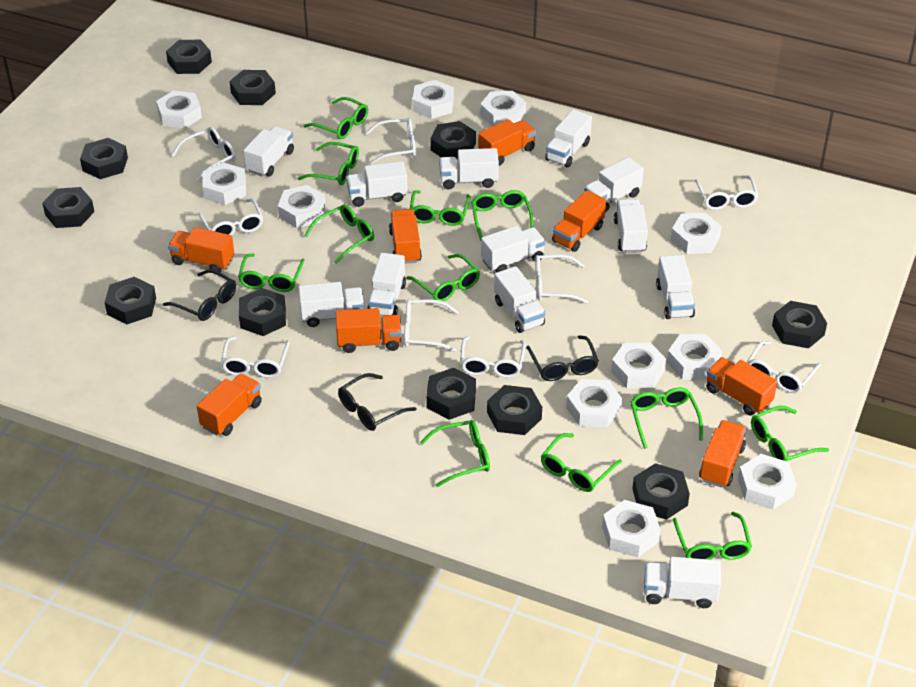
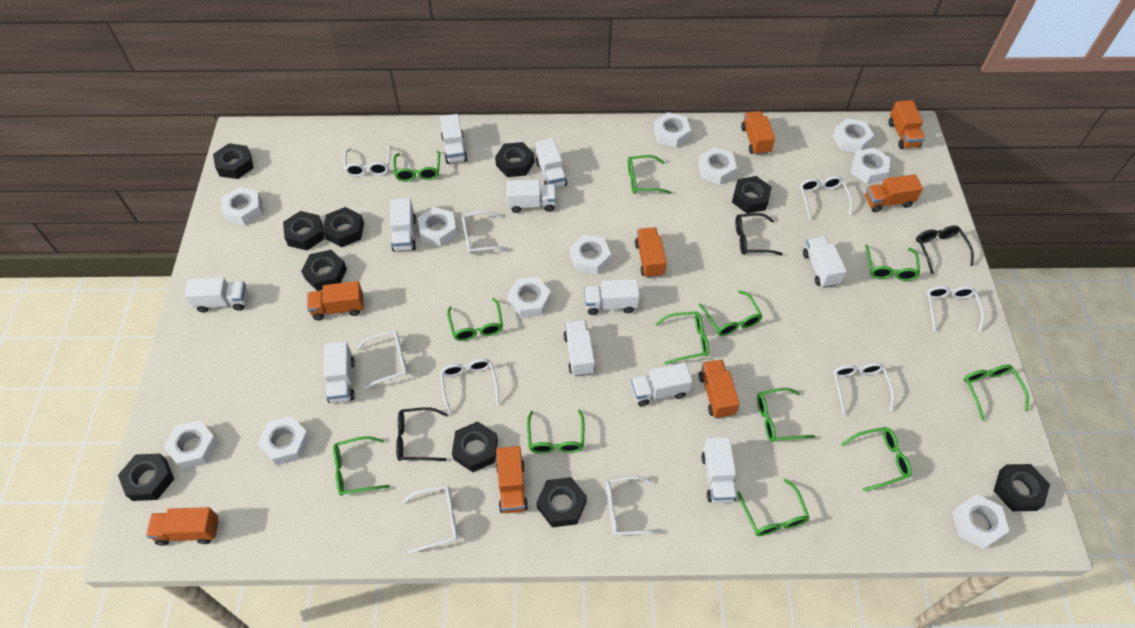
black nut: 11 -> 10
white truck: 12 -> 11

